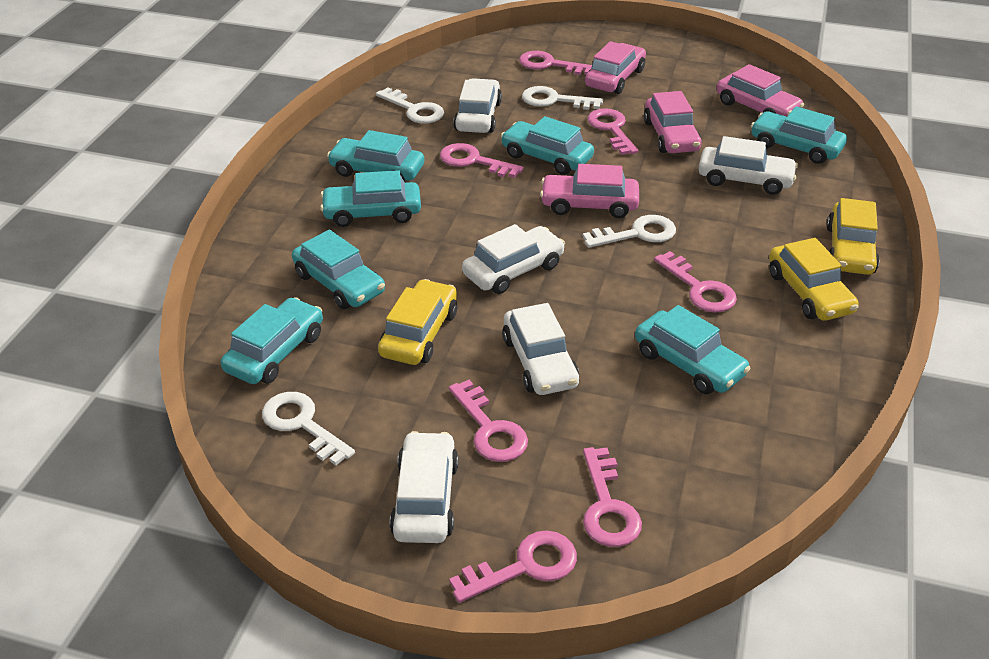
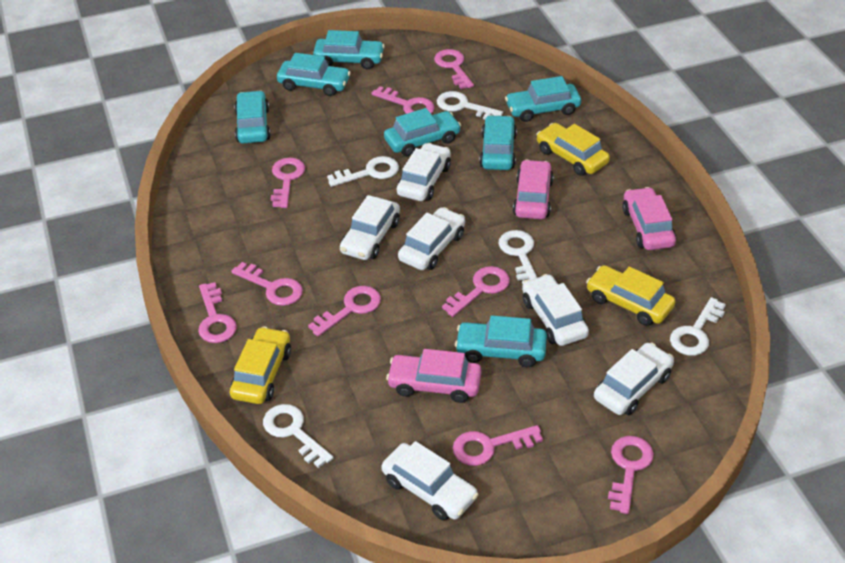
pink car: 4 -> 3
pink key: 7 -> 9
white car: 5 -> 6
white key: 4 -> 5

